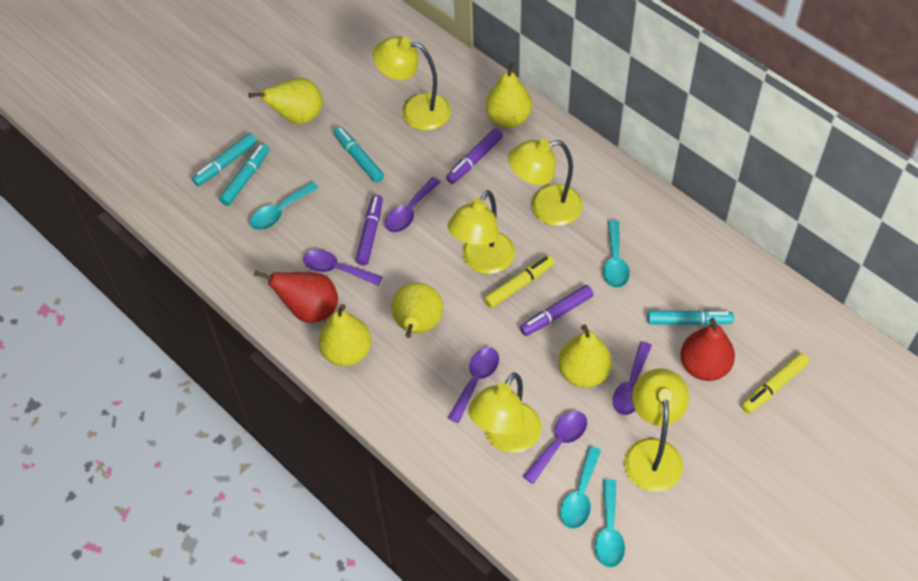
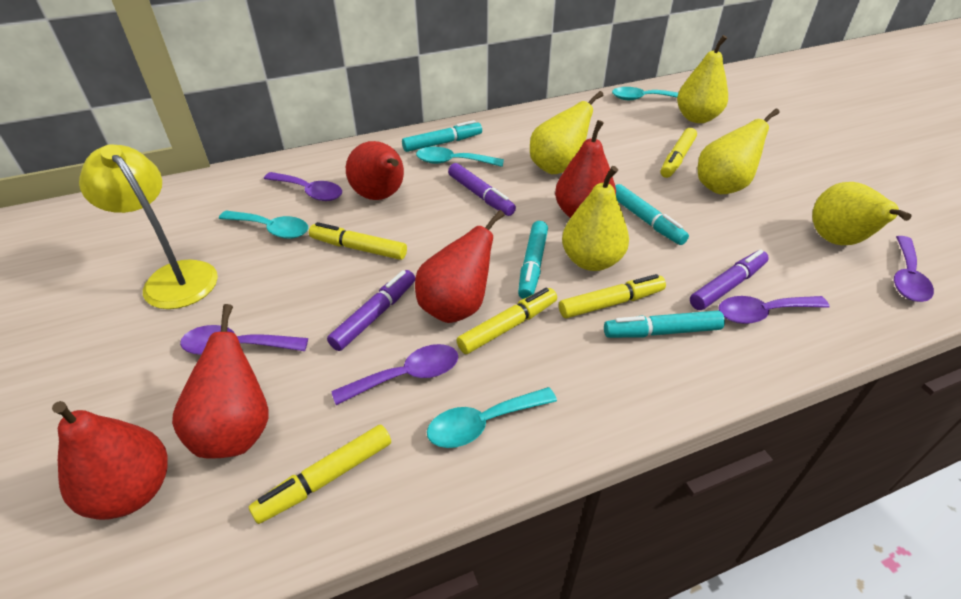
red pear: 2 -> 5
yellow lamp: 5 -> 1
yellow marker: 2 -> 5

